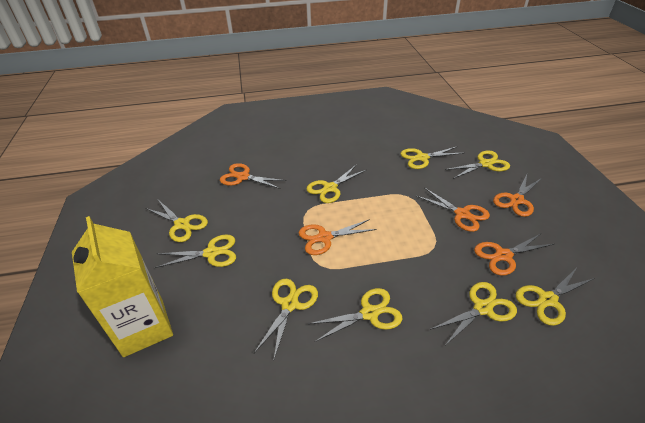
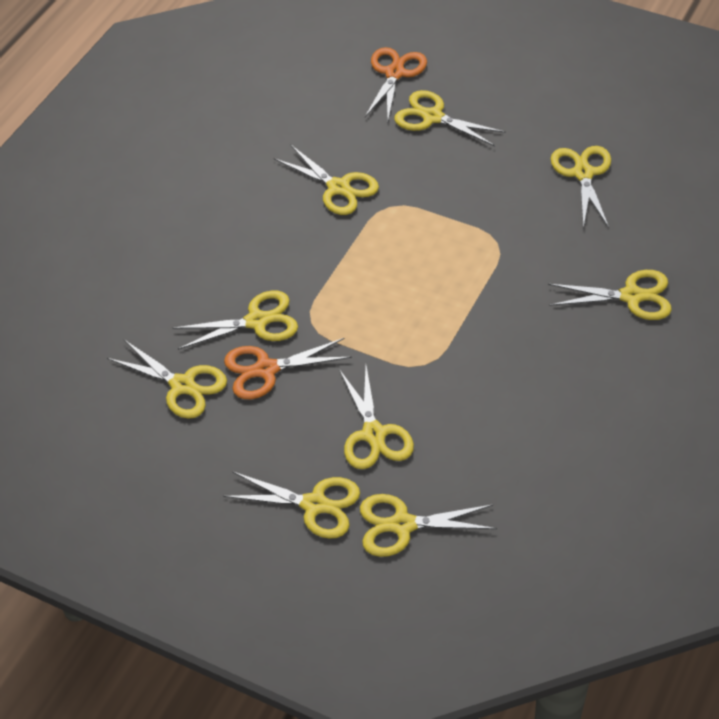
orange scissors: 5 -> 2
yellow carton: 1 -> 0

